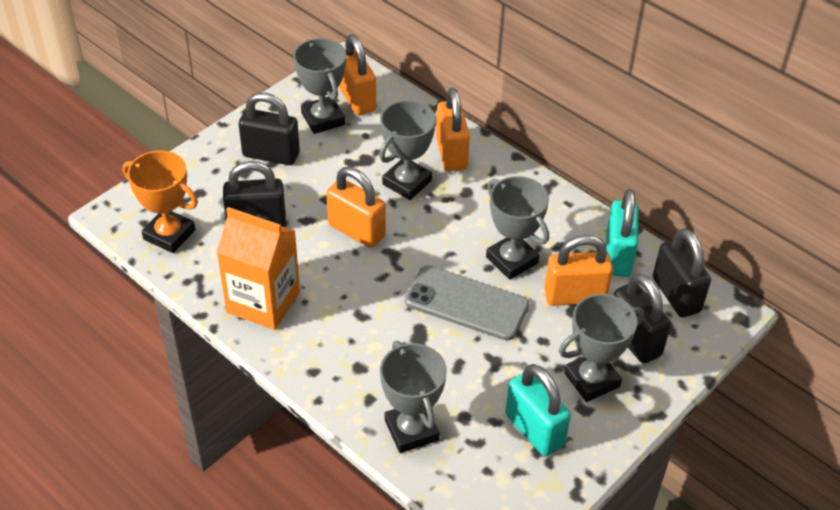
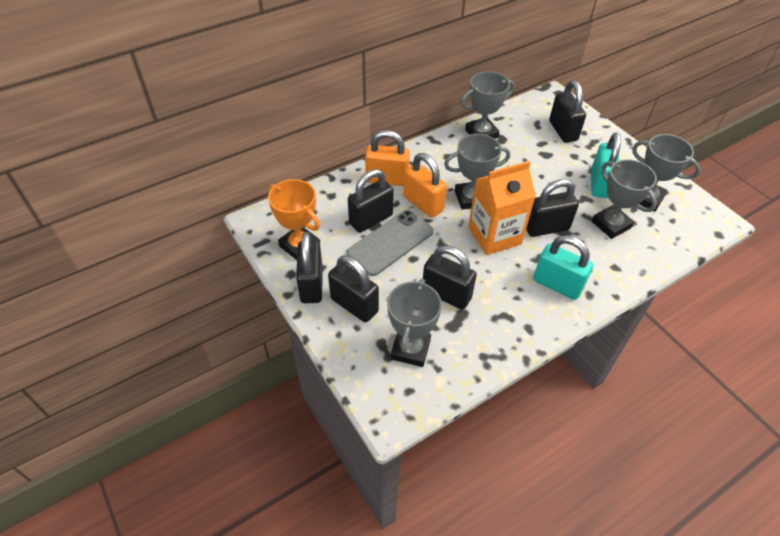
black padlock: 4 -> 6
orange padlock: 4 -> 2

